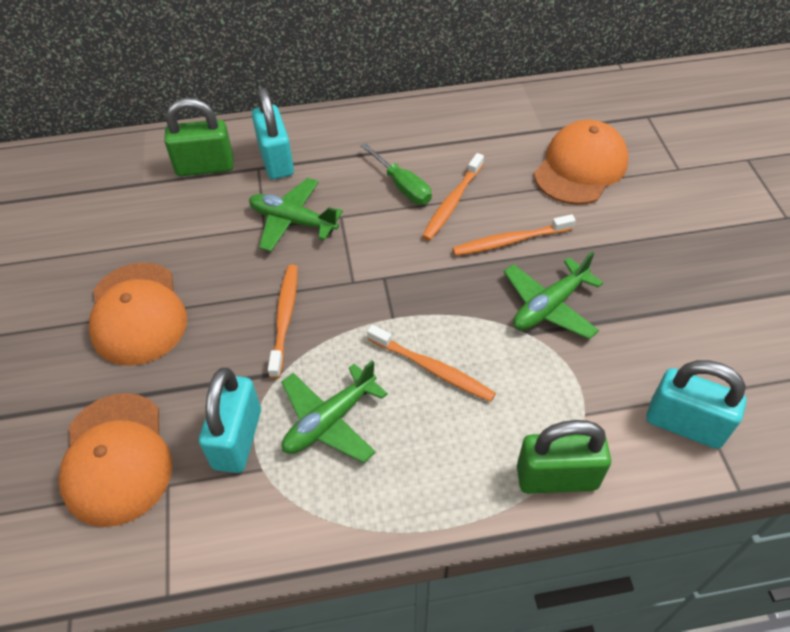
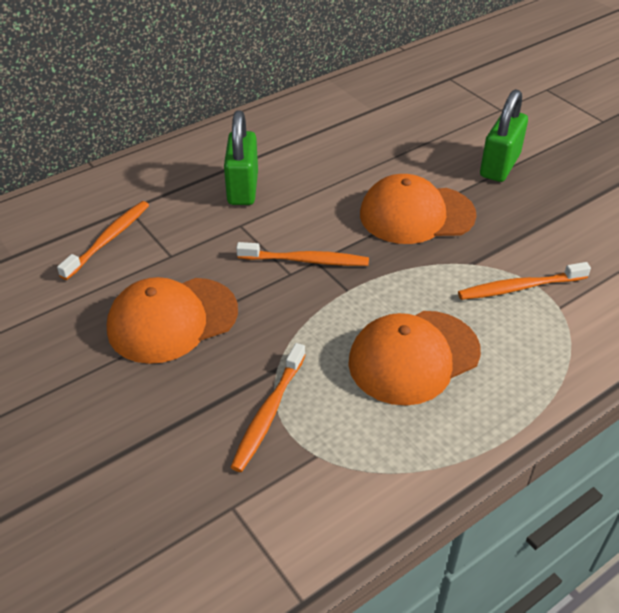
green plane: 3 -> 0
green screwdriver: 1 -> 0
turquoise padlock: 3 -> 0

